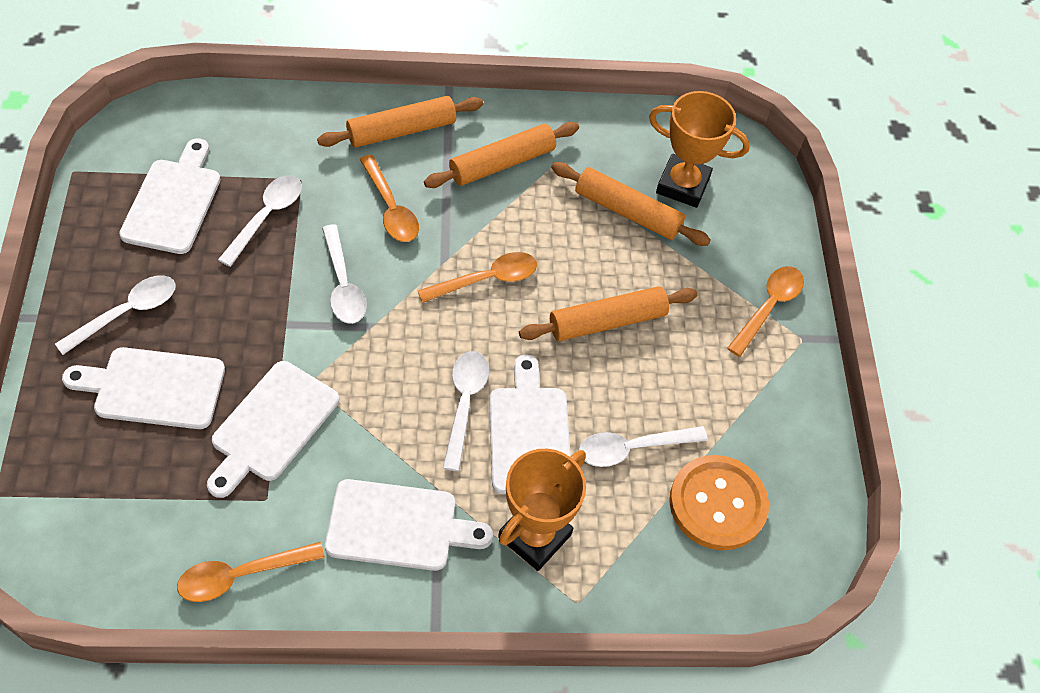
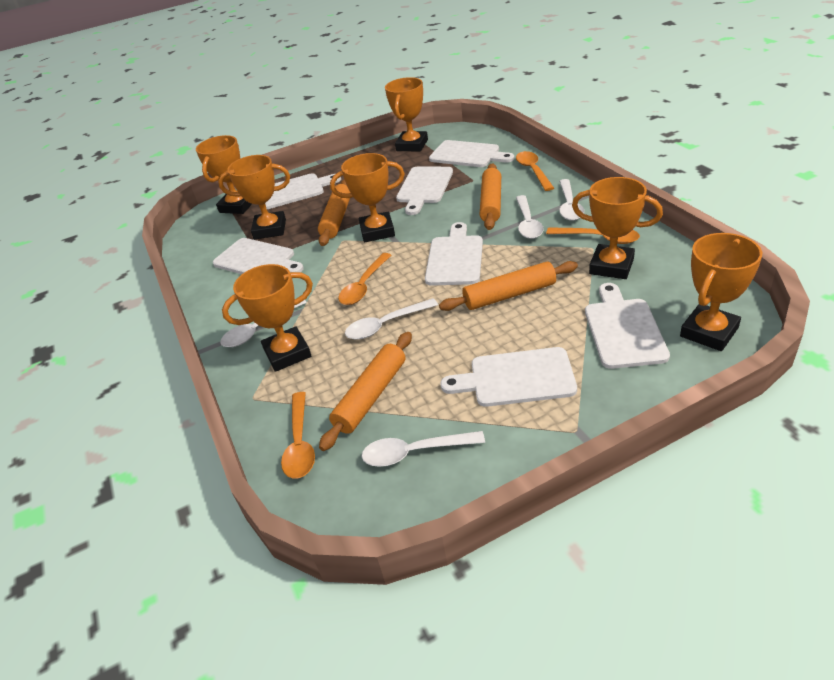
orange button: 1 -> 0
orange trophy: 2 -> 7
white cutting board: 5 -> 7

